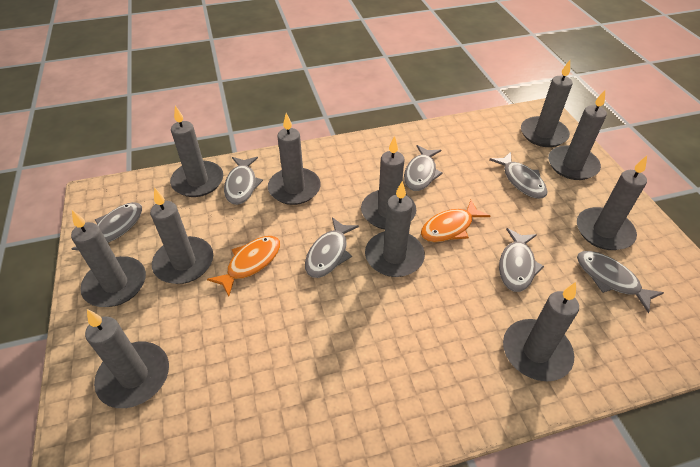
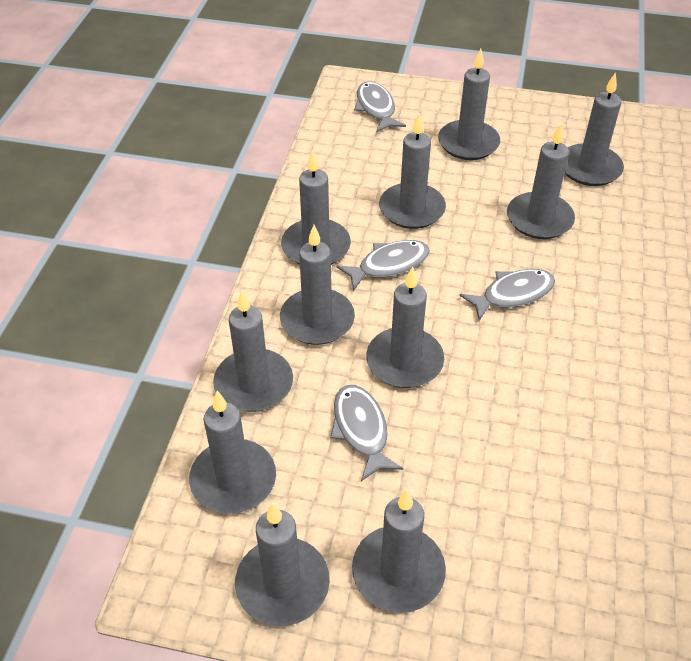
grey fish: 7 -> 4
orange fish: 2 -> 0

